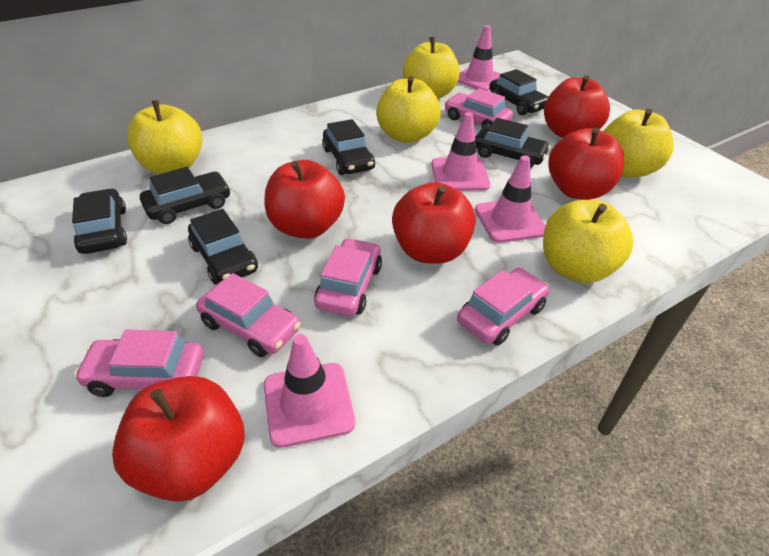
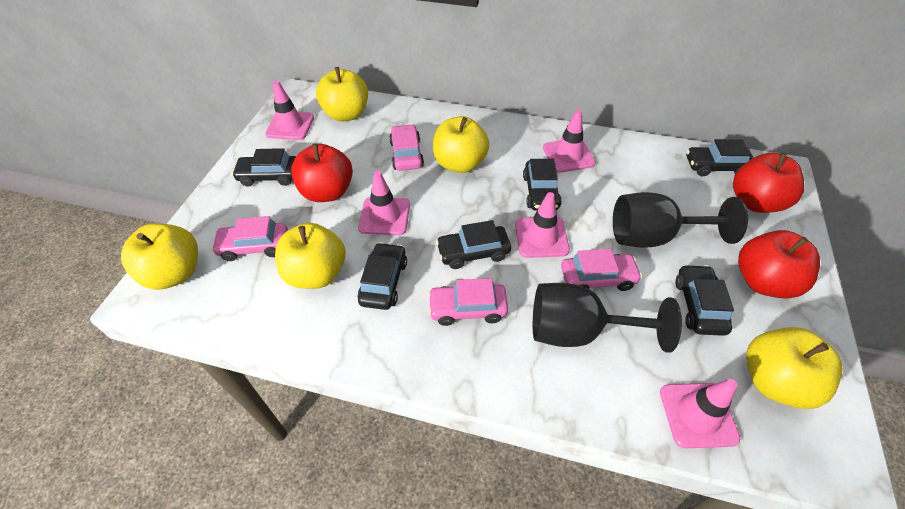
black goblet: 0 -> 2
pink car: 5 -> 4
pink traffic cone: 4 -> 5
red apple: 5 -> 3

